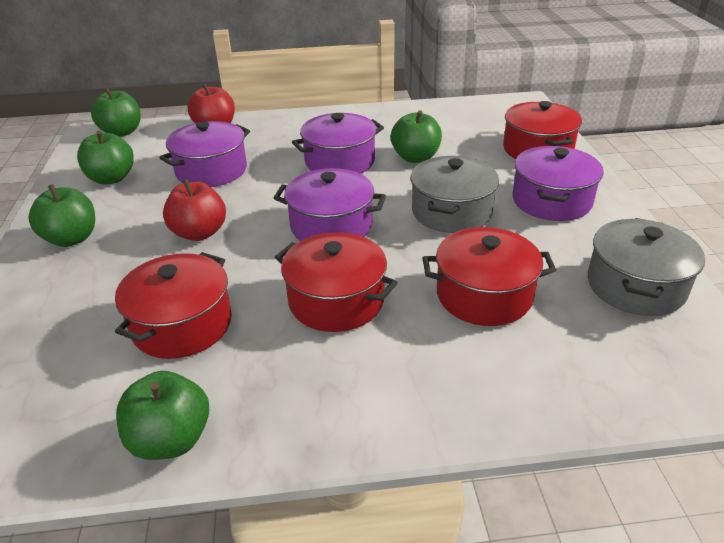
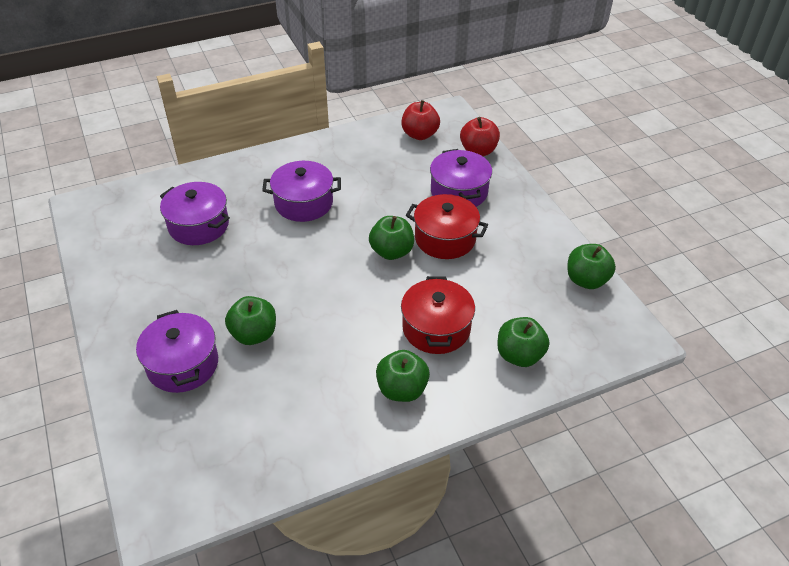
grey pot: 2 -> 0
red pot: 4 -> 2

